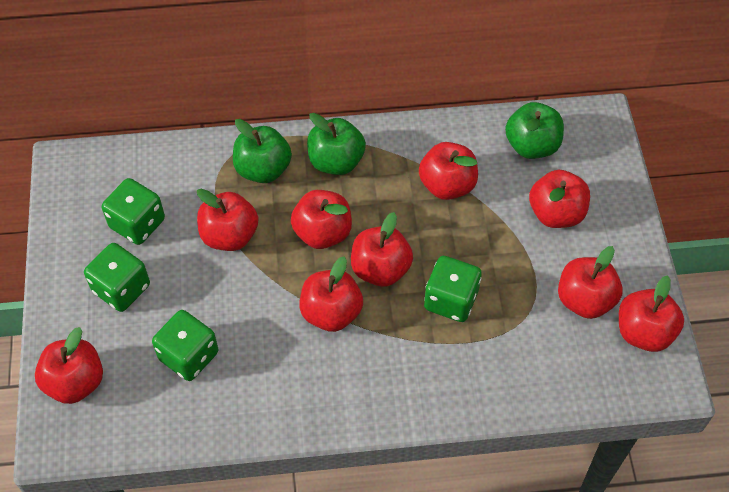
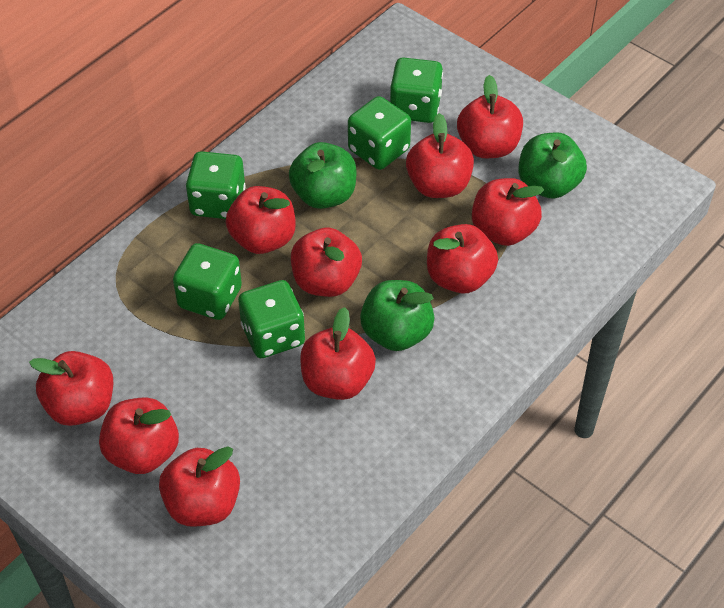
green dice: 4 -> 5
red apple: 9 -> 10

